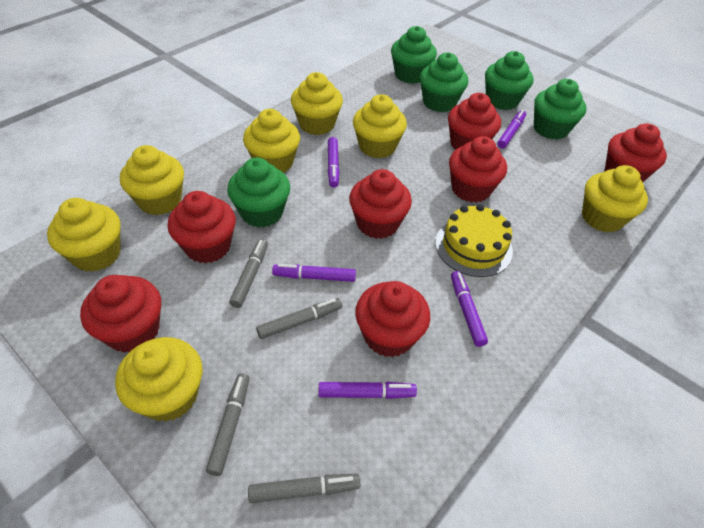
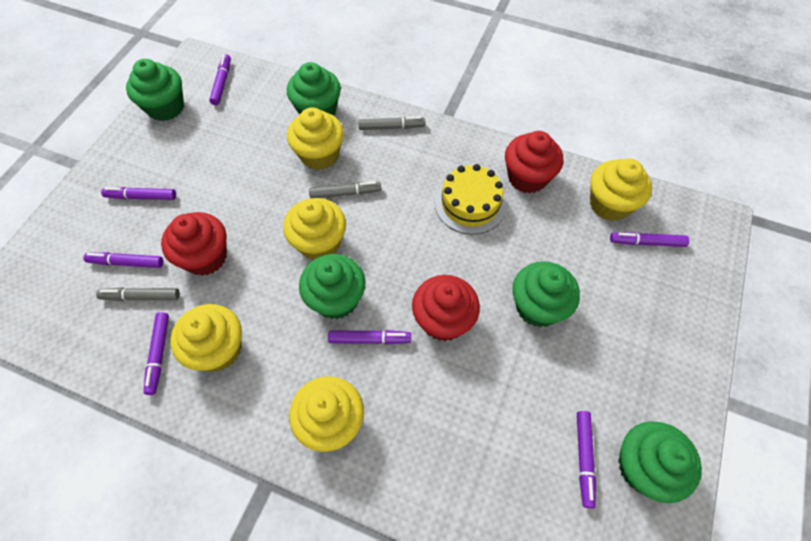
grey marker: 4 -> 3
purple marker: 5 -> 7
red cupcake: 7 -> 3
yellow cupcake: 7 -> 5

